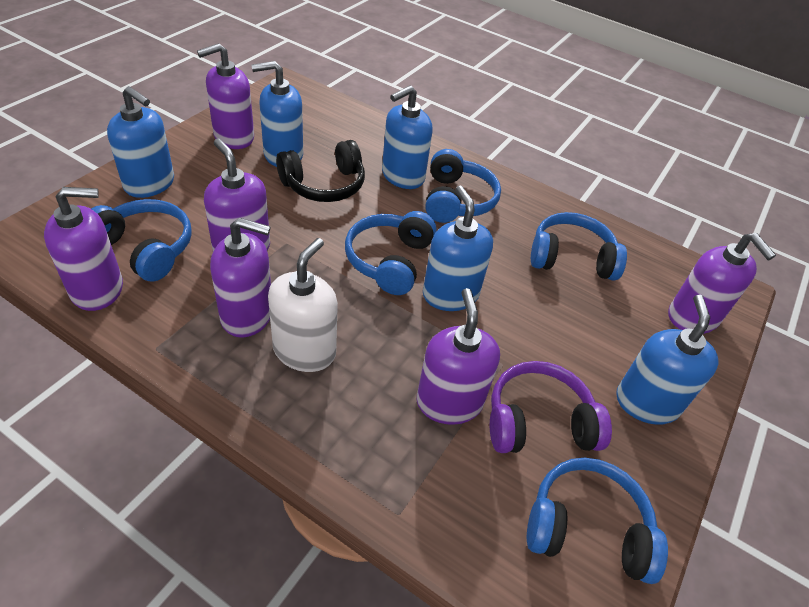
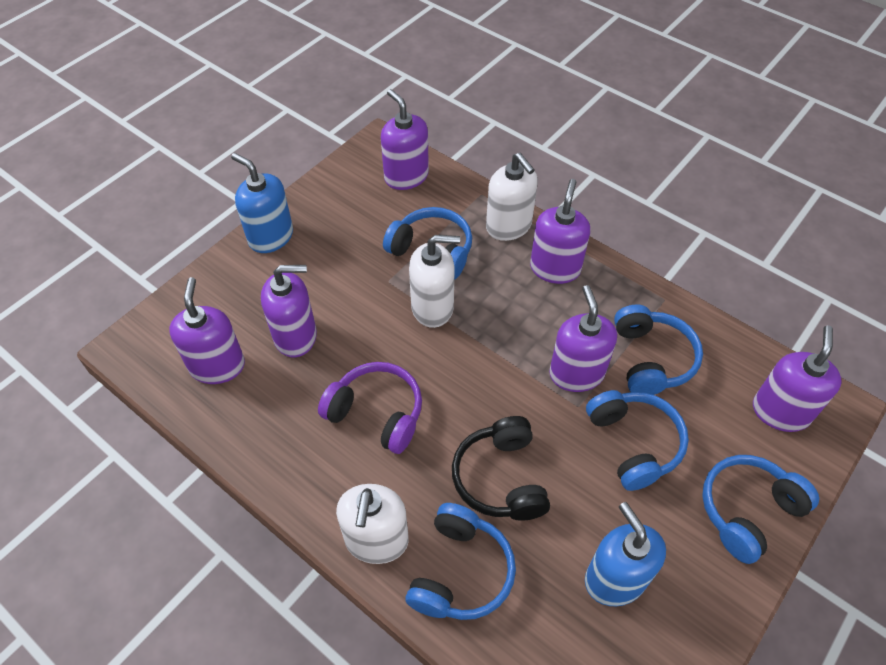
blue soap dispenser: 5 -> 2
white soap dispenser: 1 -> 3

